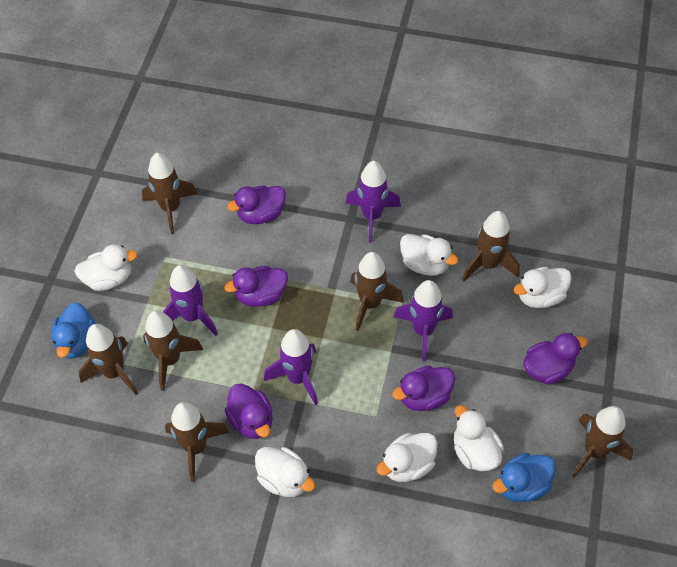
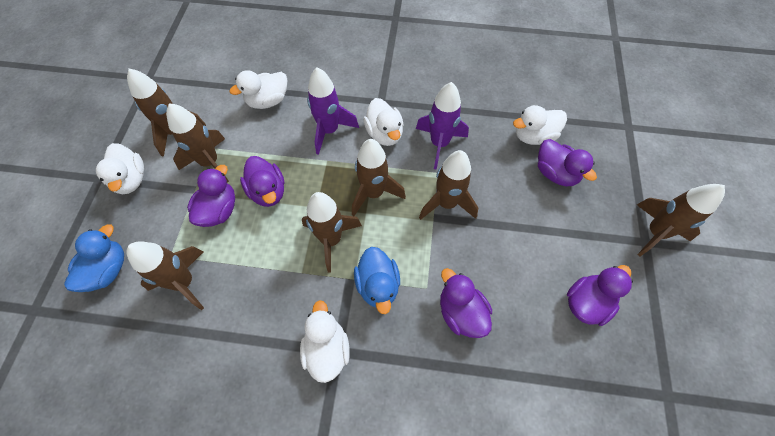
purple rocket: 4 -> 2
white duck: 6 -> 5

